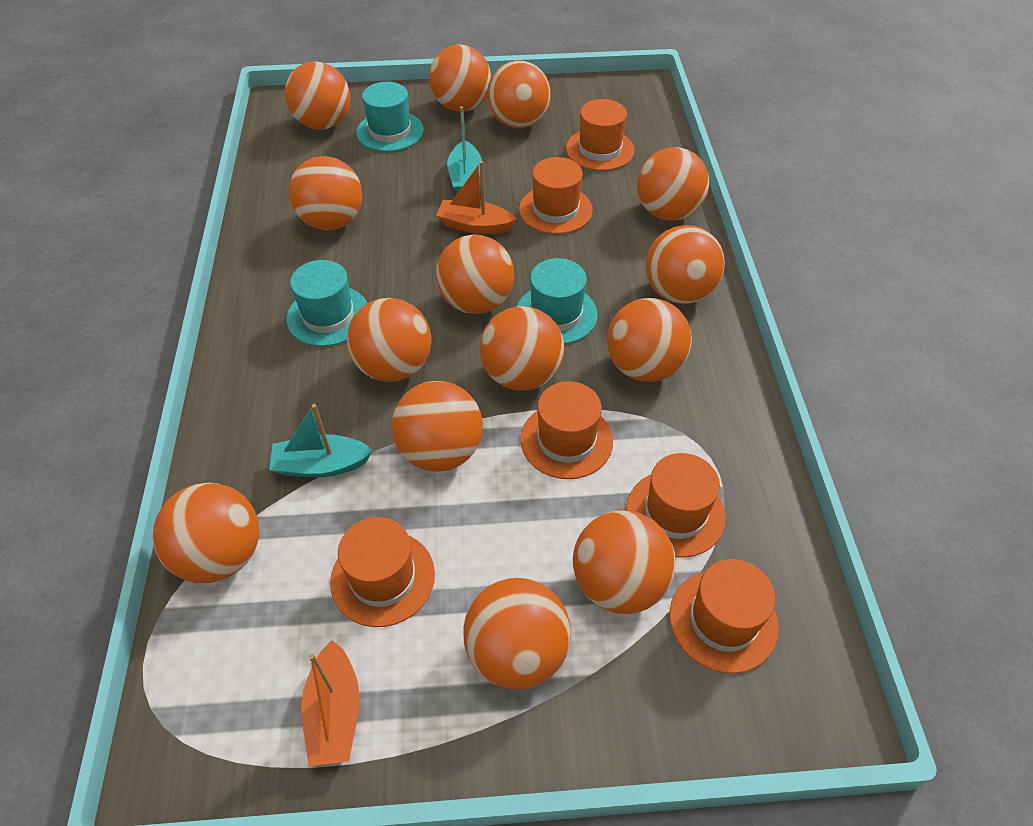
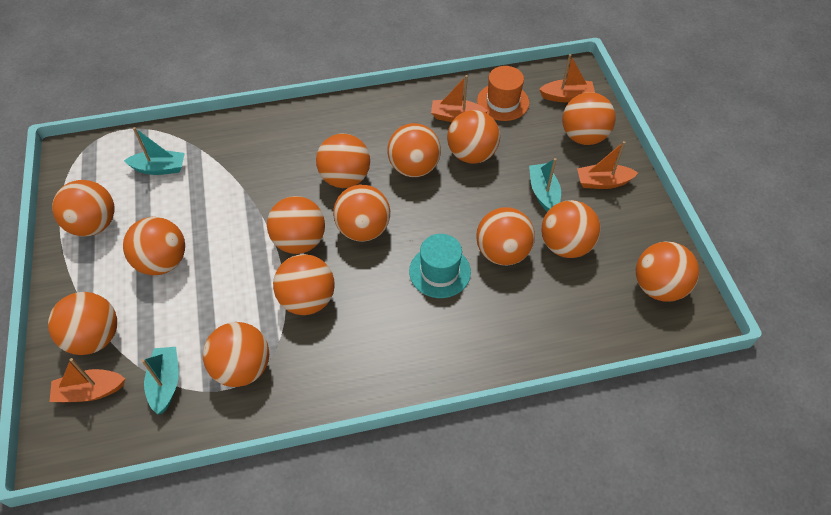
orange boat: 2 -> 4
orange hat: 6 -> 1
turquoise boat: 2 -> 3
turquoise hat: 3 -> 1

